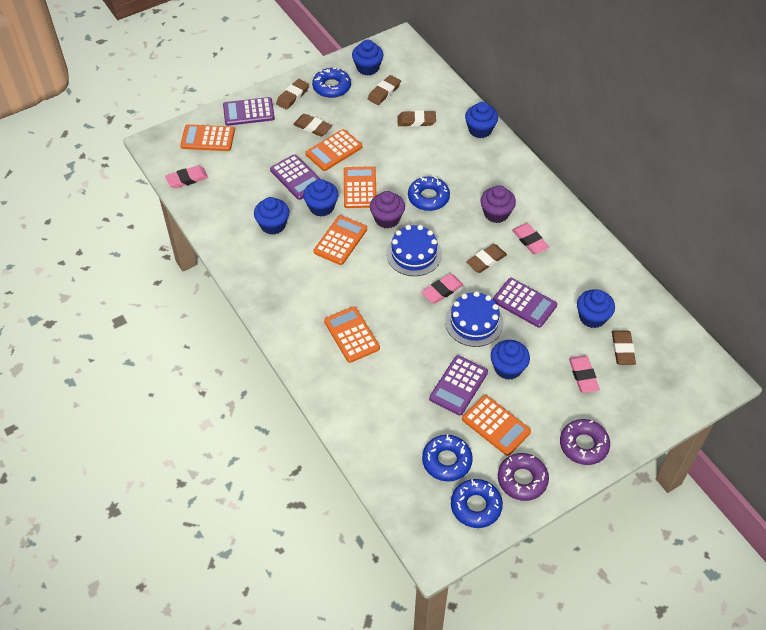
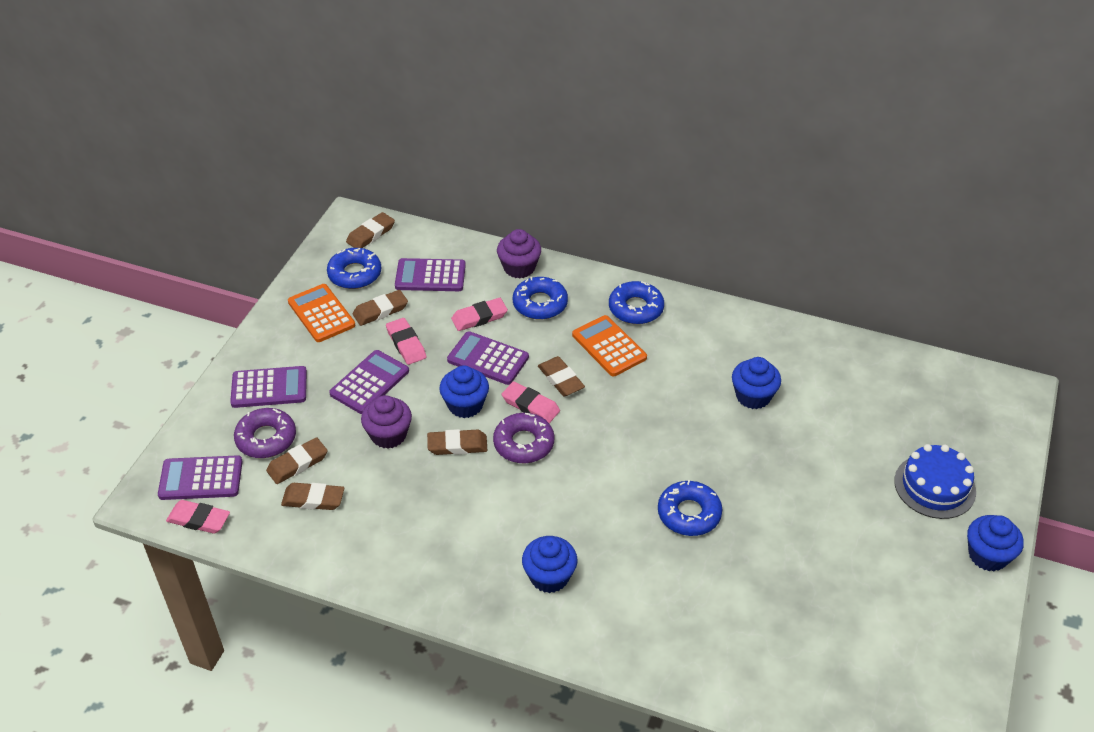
blue cake: 2 -> 1
blue cupcake: 6 -> 4
orange calculator: 6 -> 2
purple calculator: 4 -> 5

